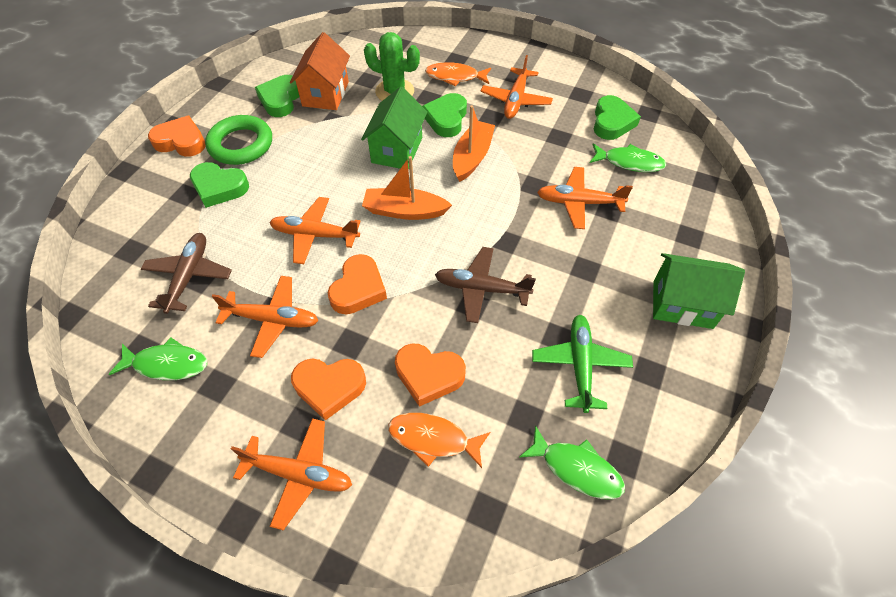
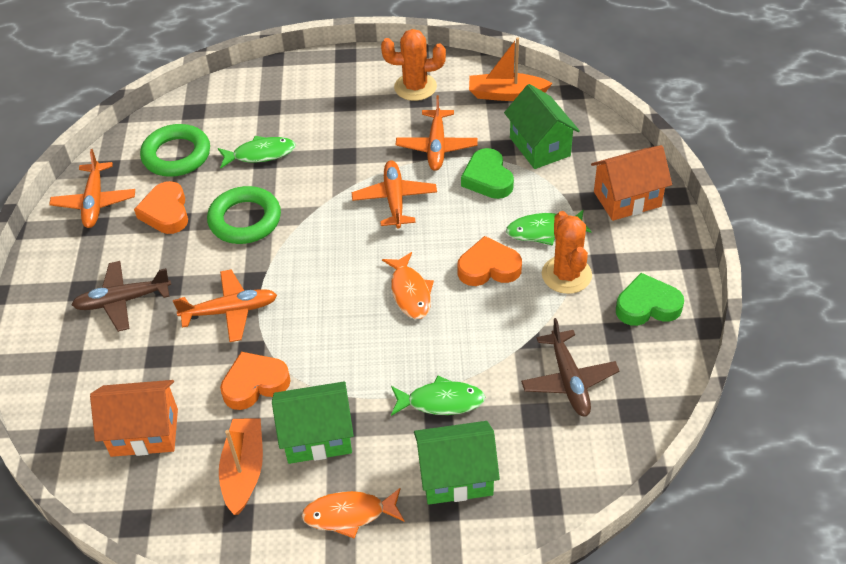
green cactus: 1 -> 0
green heart: 4 -> 2
green house: 2 -> 3
green plane: 1 -> 0
green ring: 1 -> 2
orange cactus: 0 -> 2
orange heart: 4 -> 3
orange house: 1 -> 2
orange plane: 5 -> 4

